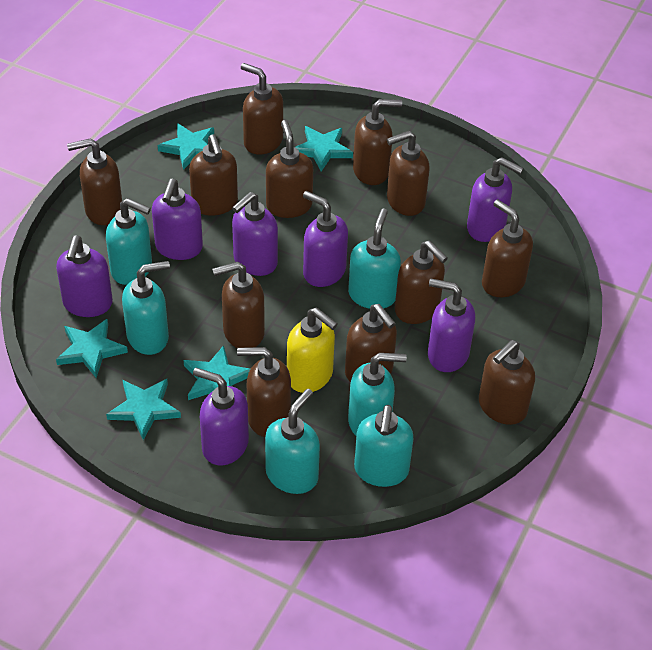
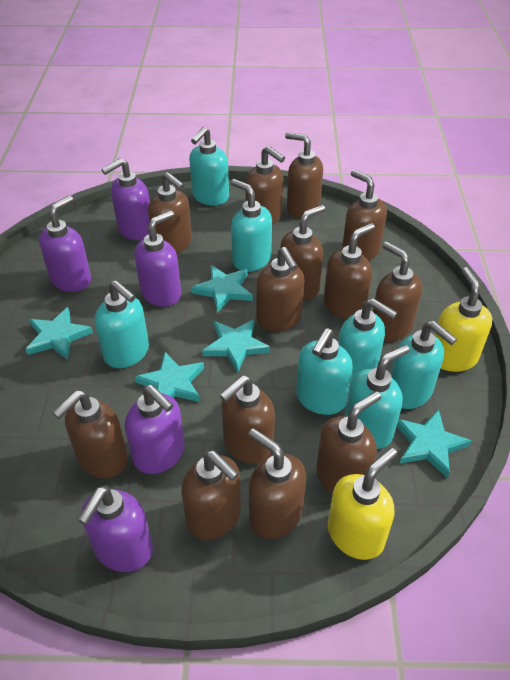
brown soap dispenser: 12 -> 13
purple soap dispenser: 7 -> 5
turquoise soap dispenser: 6 -> 7
yellow soap dispenser: 1 -> 2

